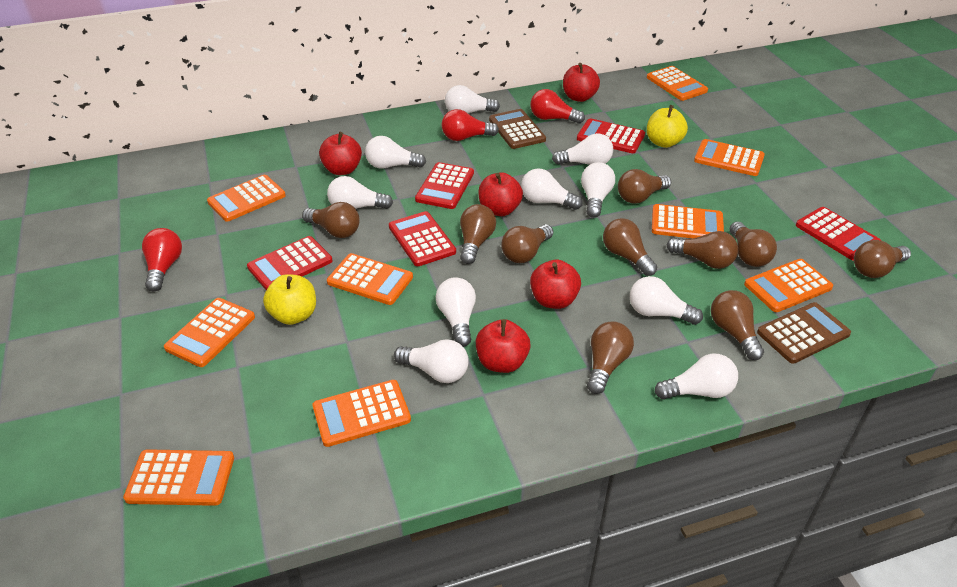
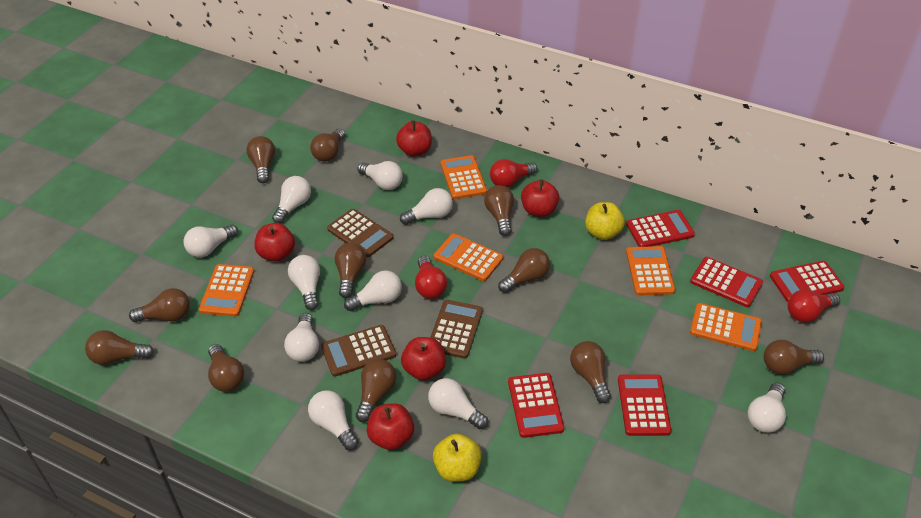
brown calculator: 2 -> 3
brown light bulb: 10 -> 11
orange calculator: 9 -> 5

